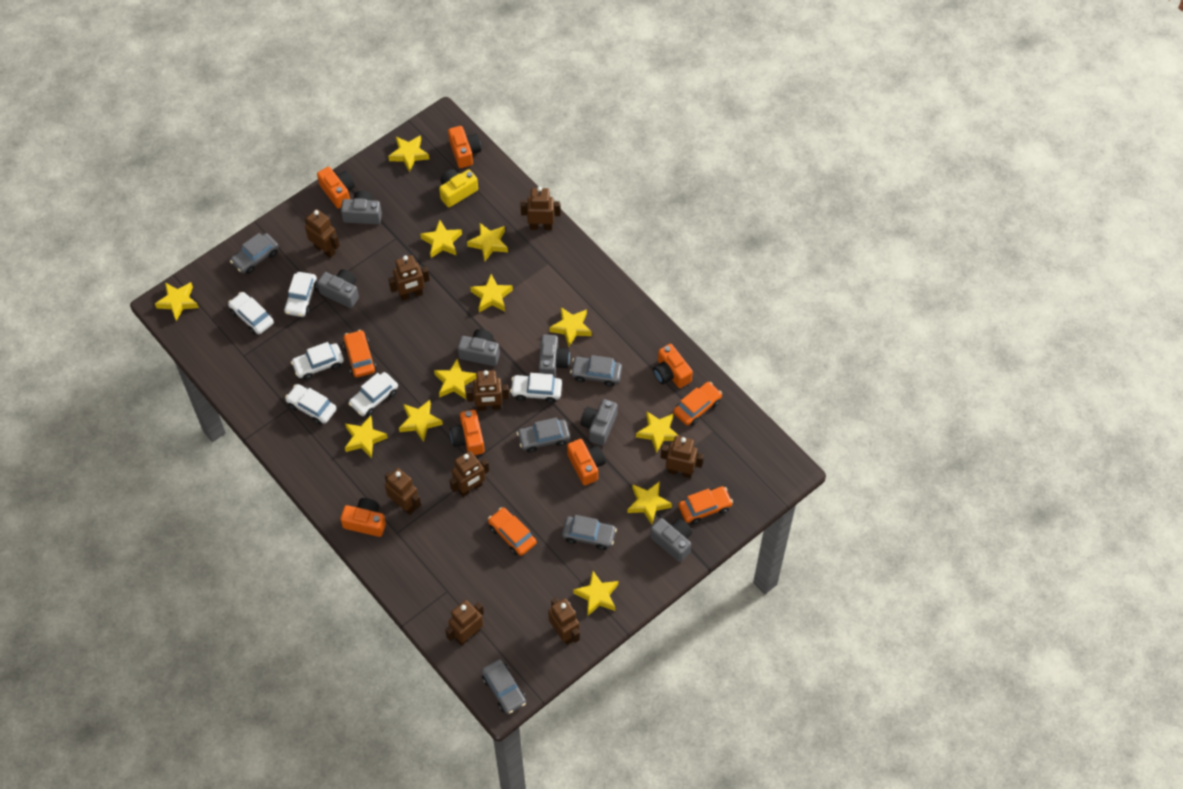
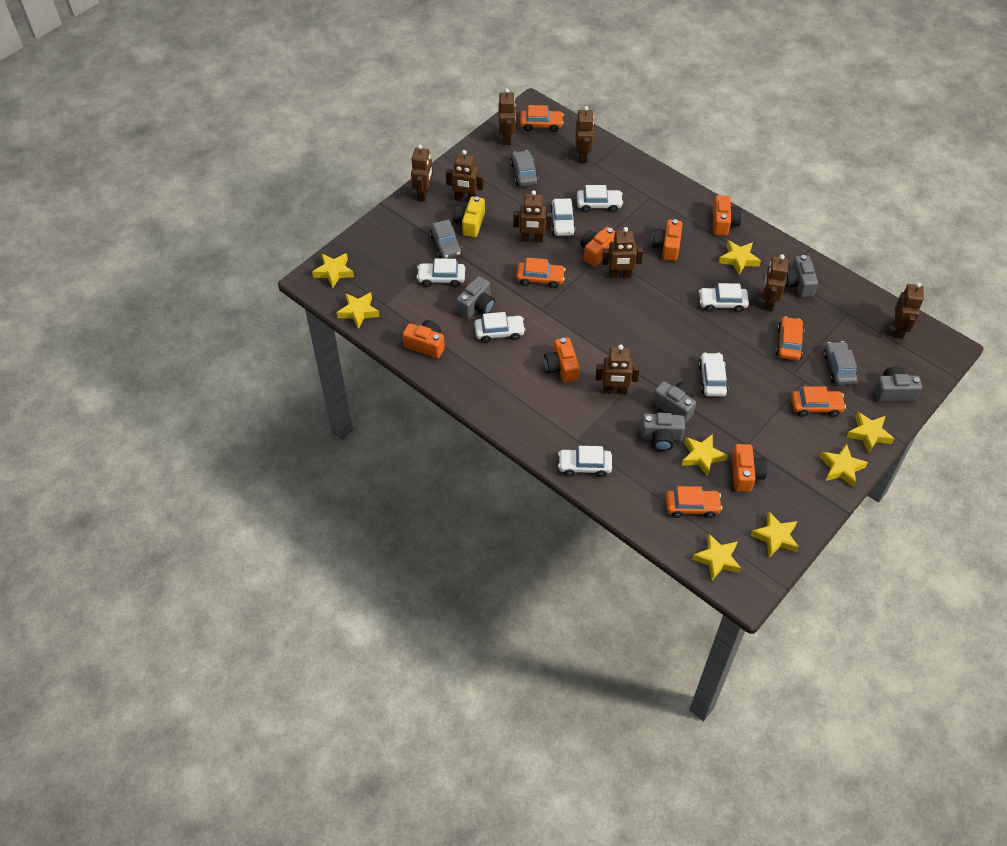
grey camera: 6 -> 5
grey car: 5 -> 3
orange car: 4 -> 5
white car: 6 -> 7
yellow star: 12 -> 8

